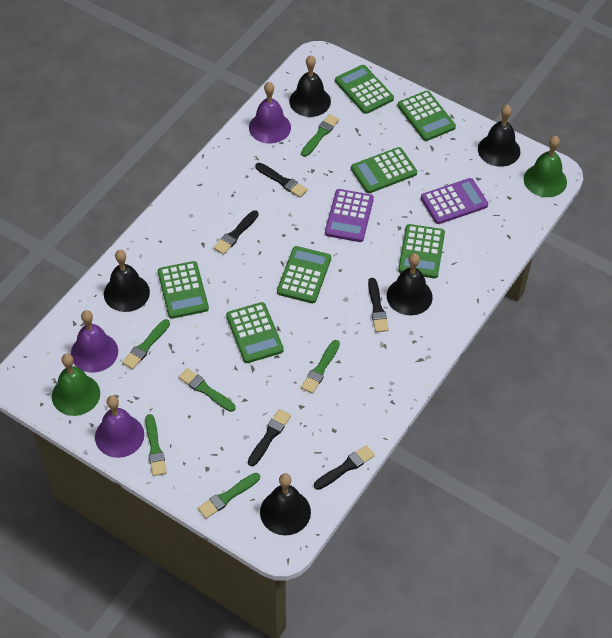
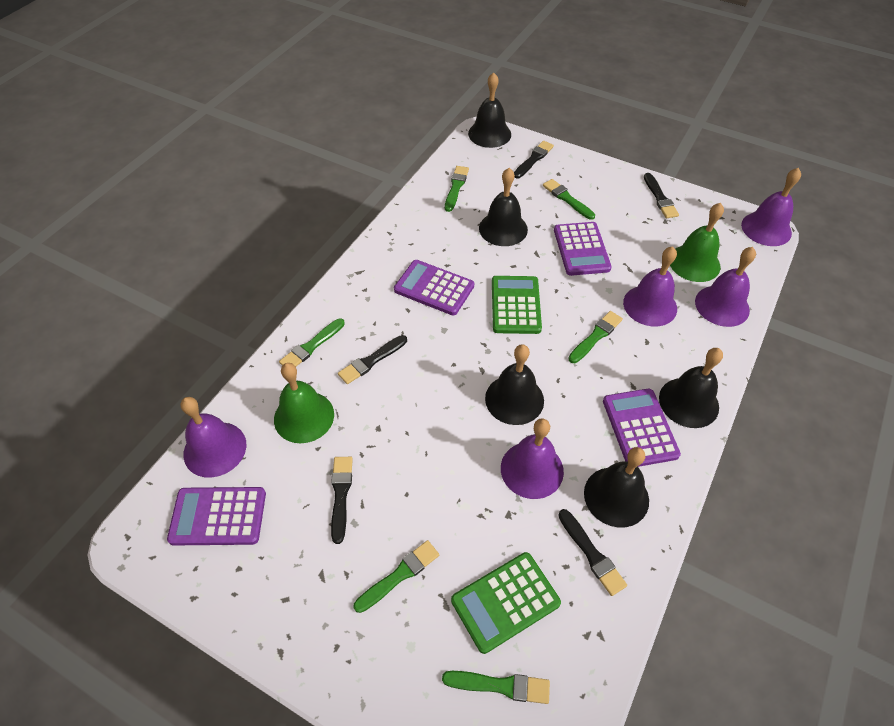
green calculator: 7 -> 2
purple bell: 3 -> 5
purple calculator: 2 -> 4

